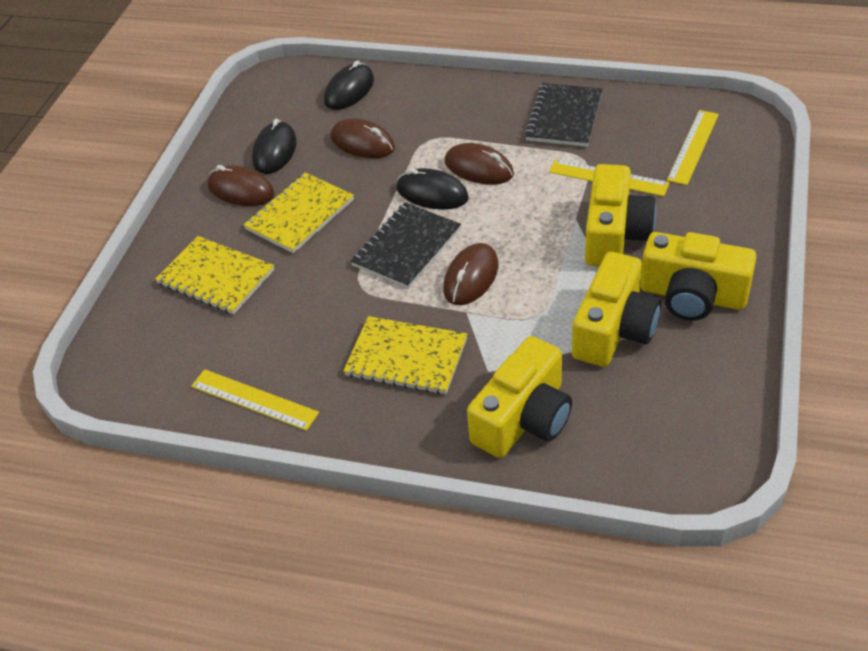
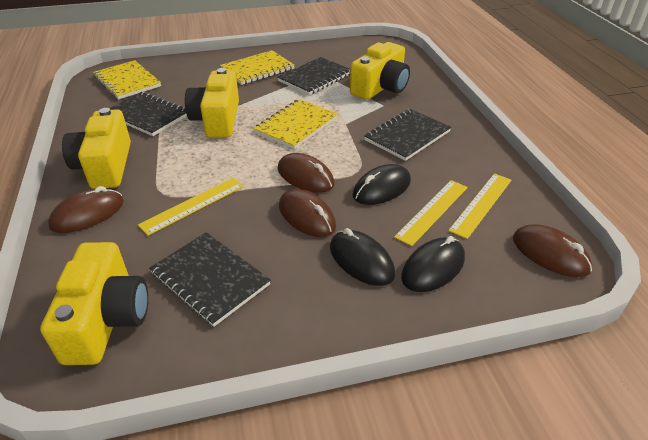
black notebook: 2 -> 4

